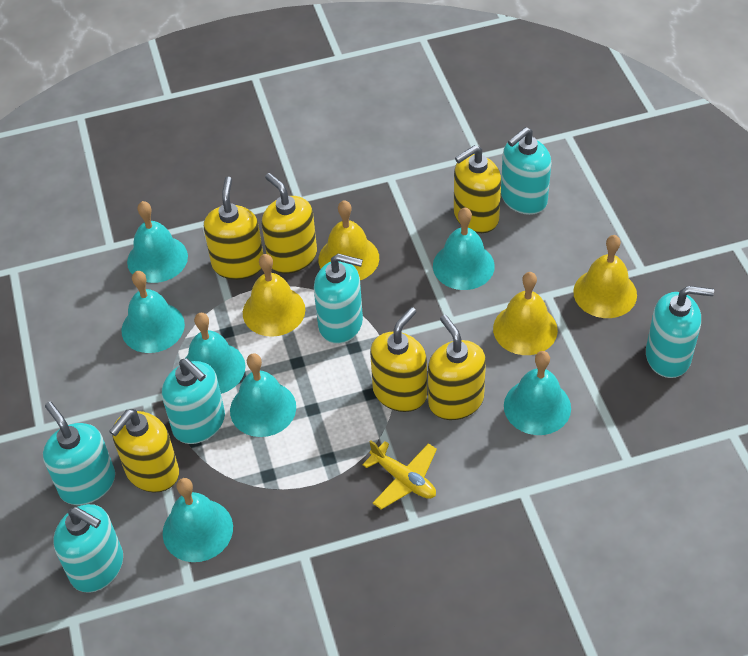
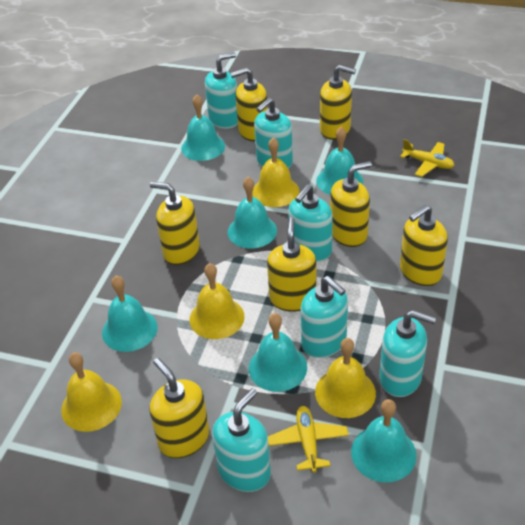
turquoise bell: 7 -> 6
yellow plane: 1 -> 2
yellow soap dispenser: 6 -> 7

